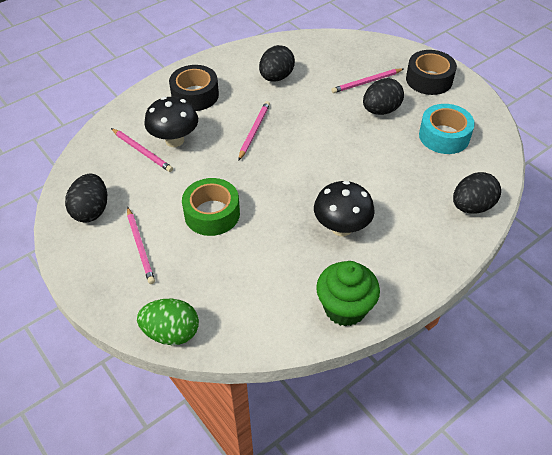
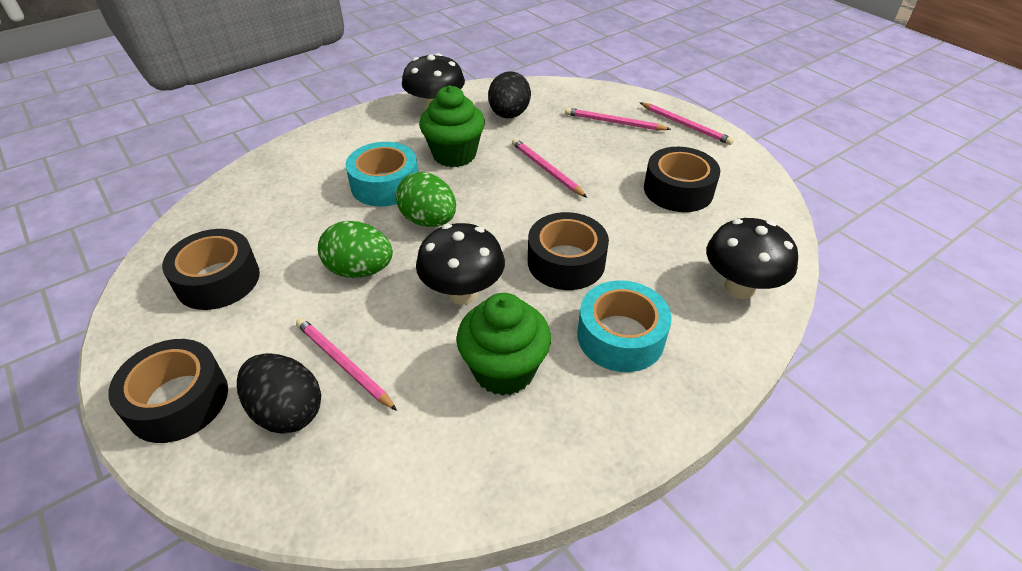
black egg: 4 -> 2
black mushroom: 2 -> 3
black tape: 2 -> 4
green cupcake: 1 -> 2
green egg: 1 -> 2
green tape: 1 -> 0
turquoise tape: 1 -> 2

